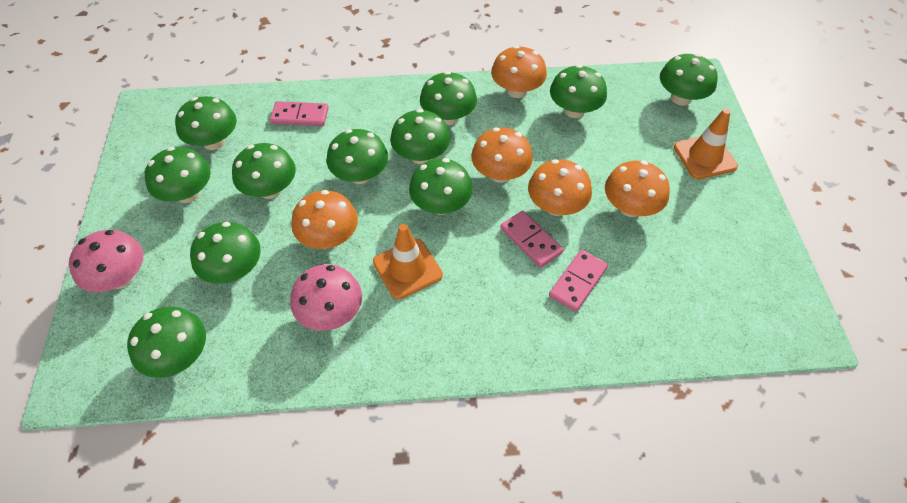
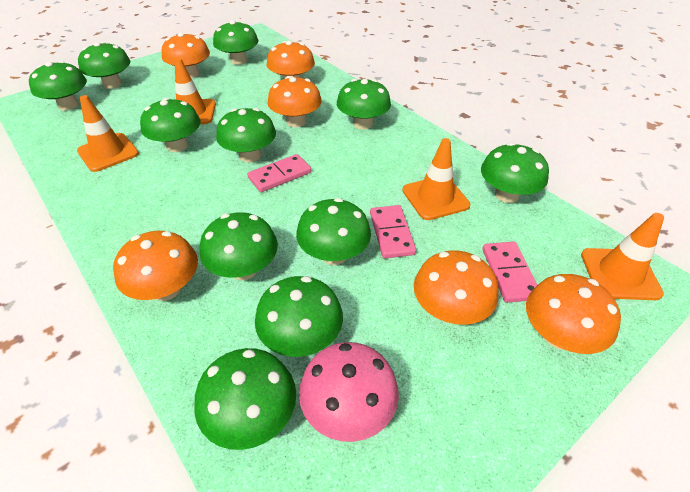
orange mushroom: 5 -> 6
orange traffic cone: 2 -> 4
pink mushroom: 2 -> 1

